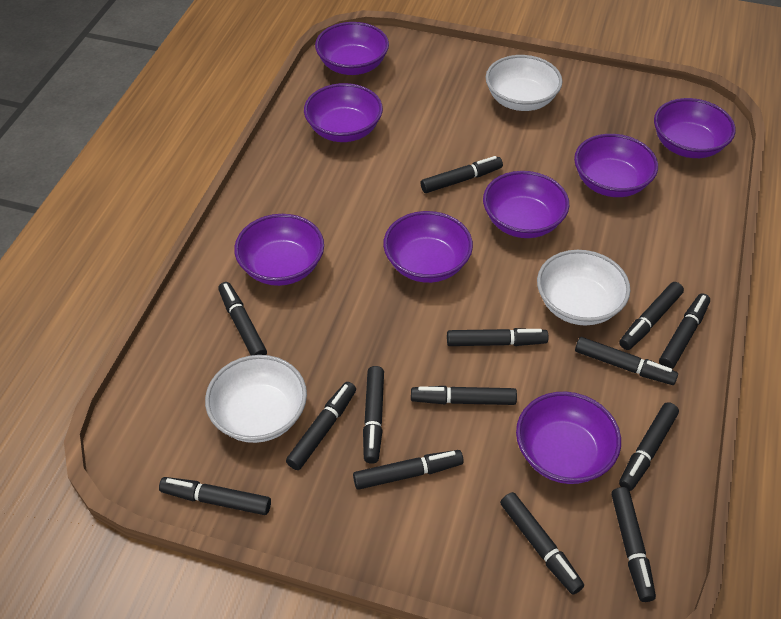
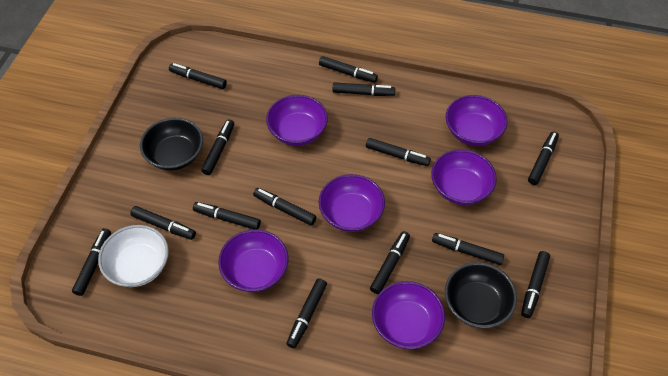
black bowl: 0 -> 2
purple bowl: 8 -> 6
white bowl: 3 -> 1

